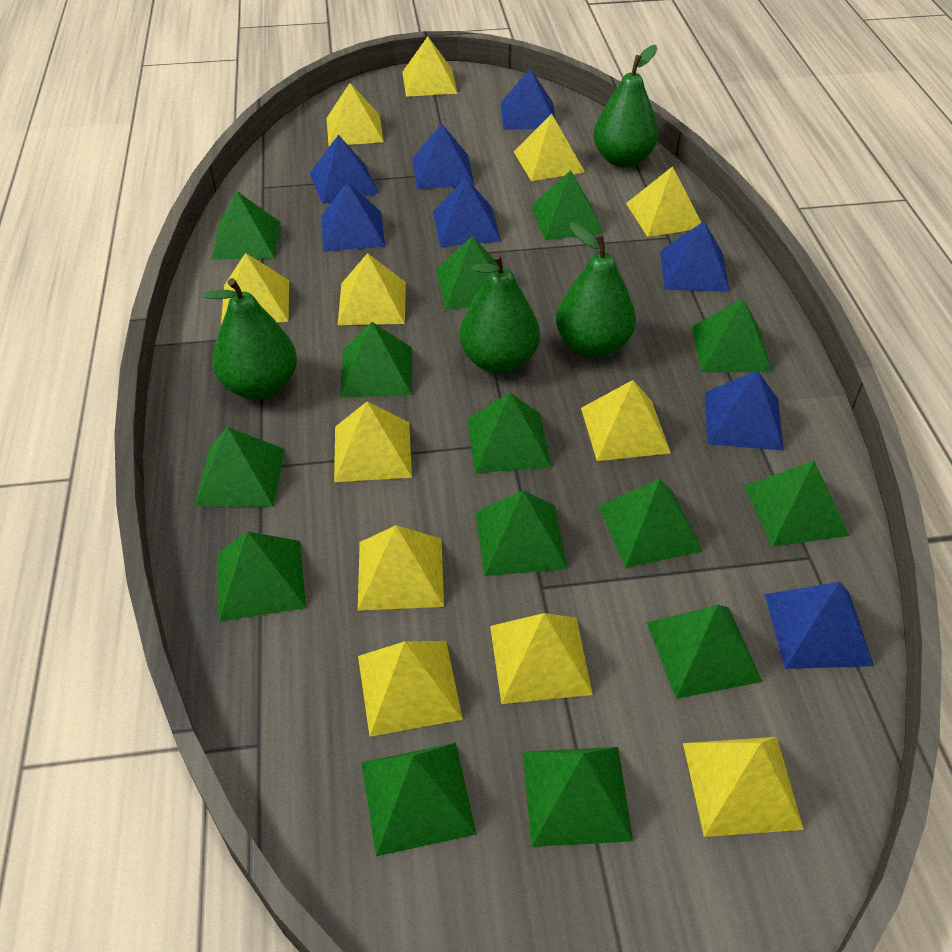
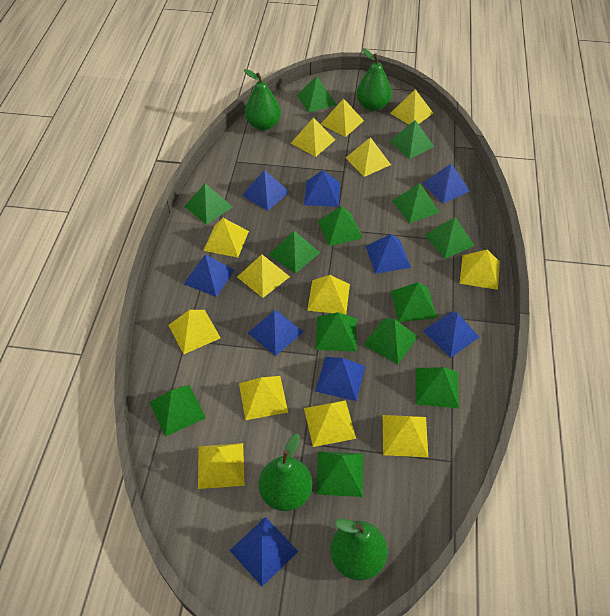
blue pyramid: 8 -> 9
green pyramid: 14 -> 13
yellow pyramid: 12 -> 13

